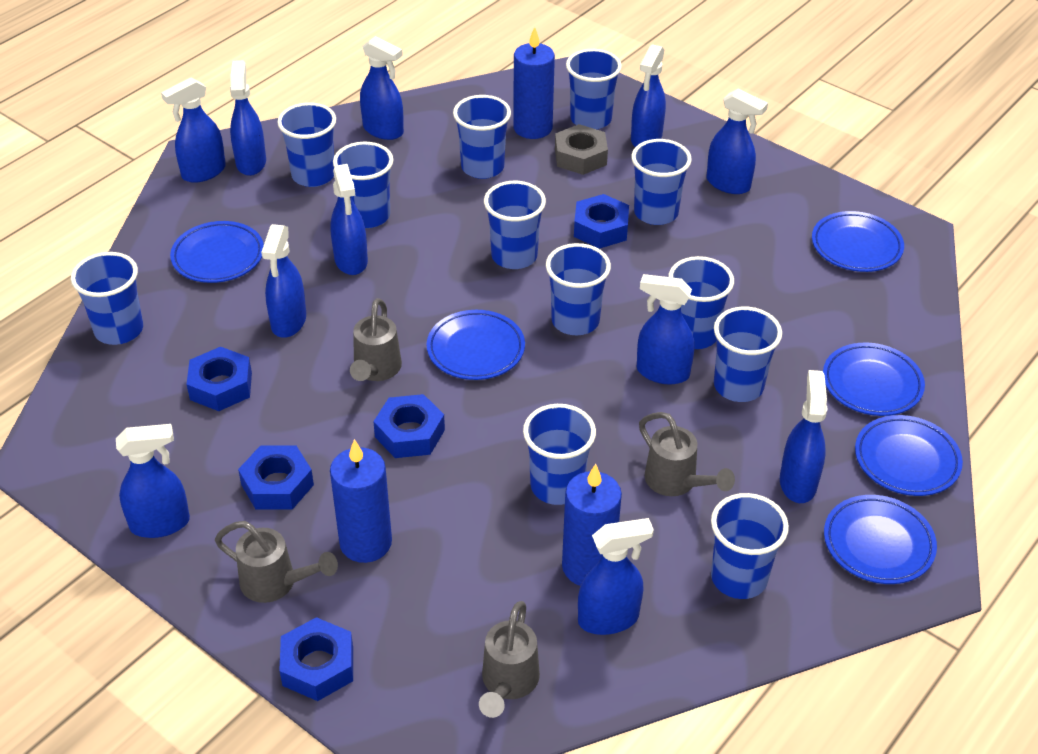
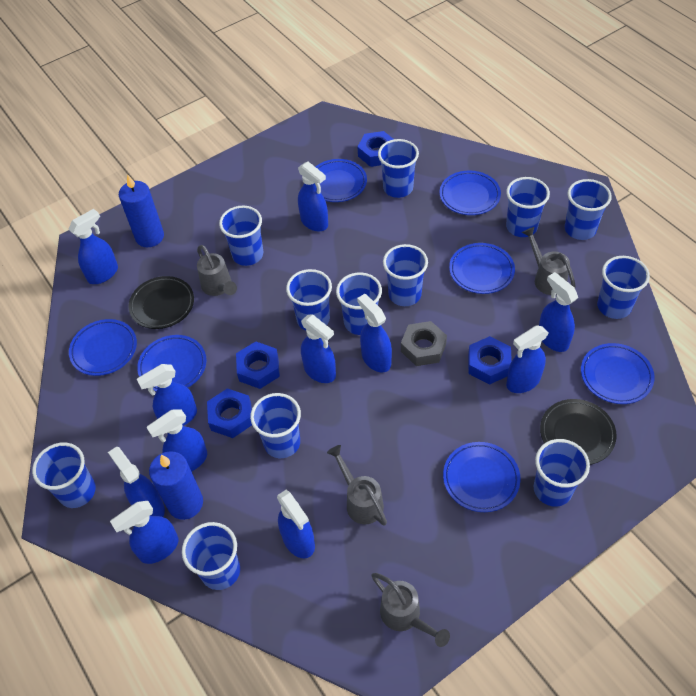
black plate: 0 -> 2
blue candle: 3 -> 2
blue nut: 5 -> 4
blue plate: 6 -> 7

